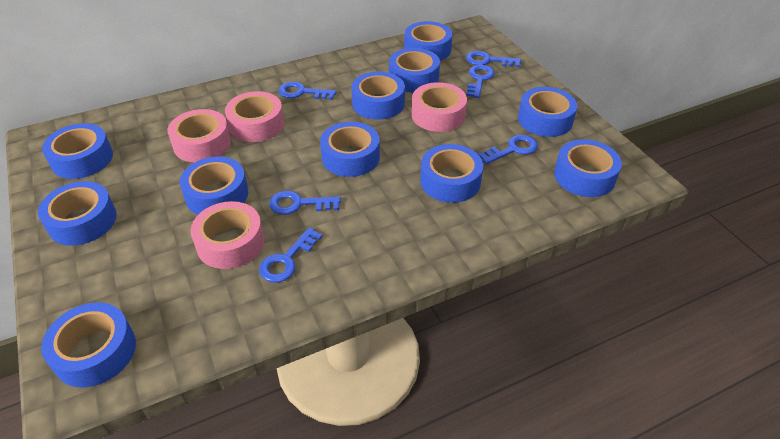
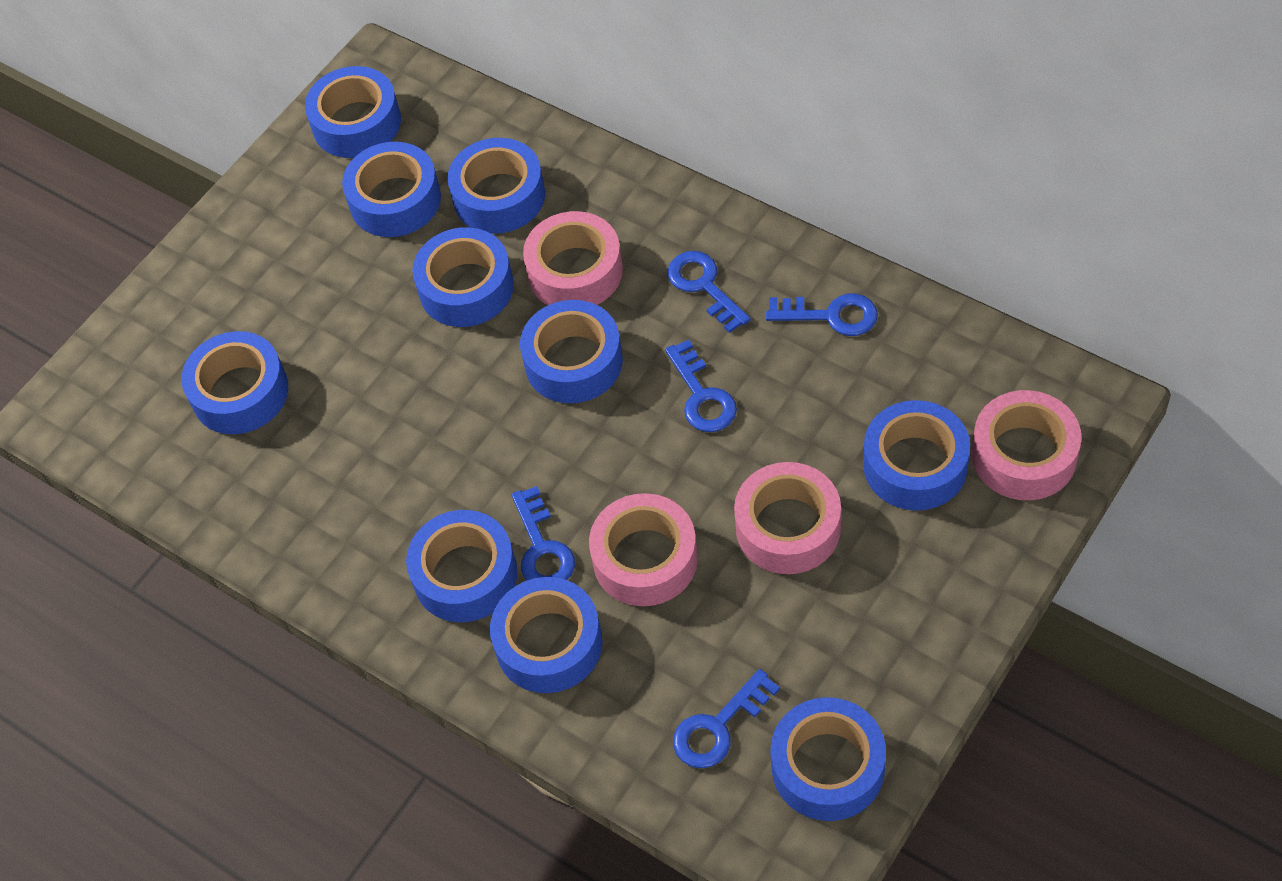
blue key: 6 -> 5
blue tape: 11 -> 10

